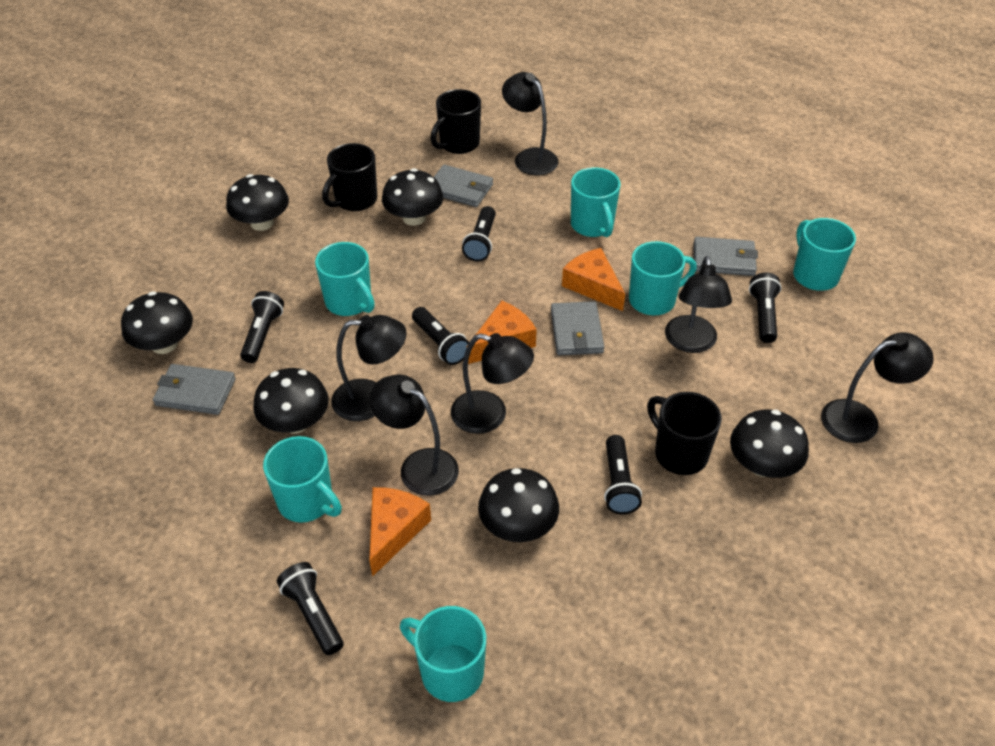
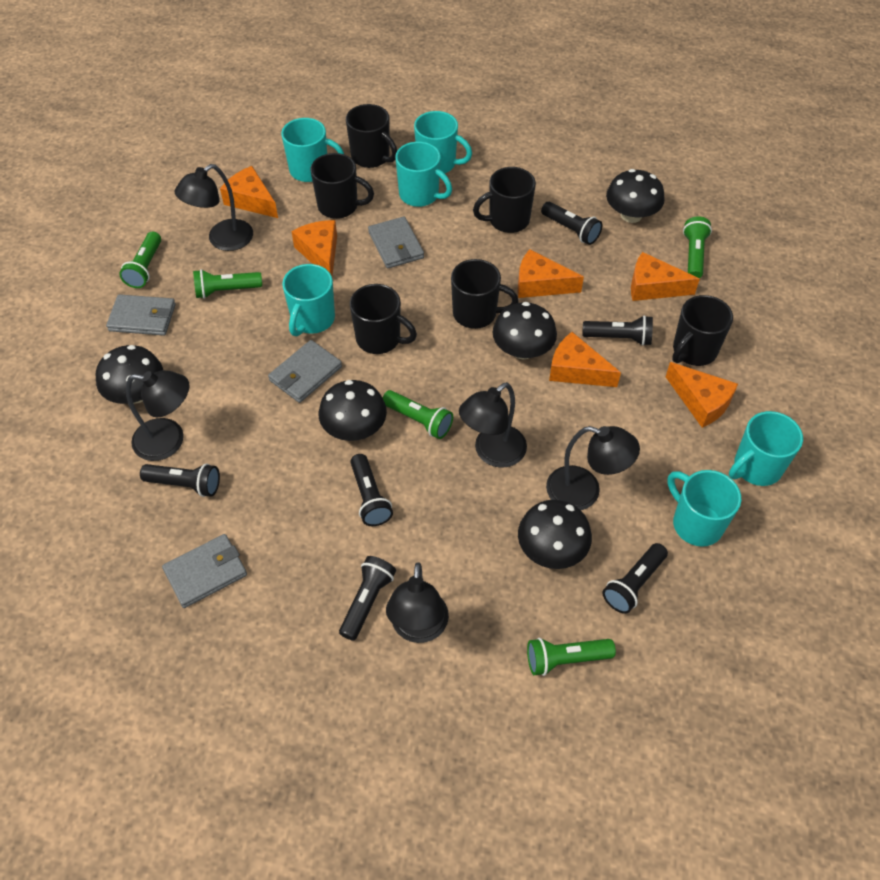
black lamp: 6 -> 5
black mug: 3 -> 6
black mushroom: 6 -> 5
green flashlight: 0 -> 5
orange cheese: 3 -> 6

